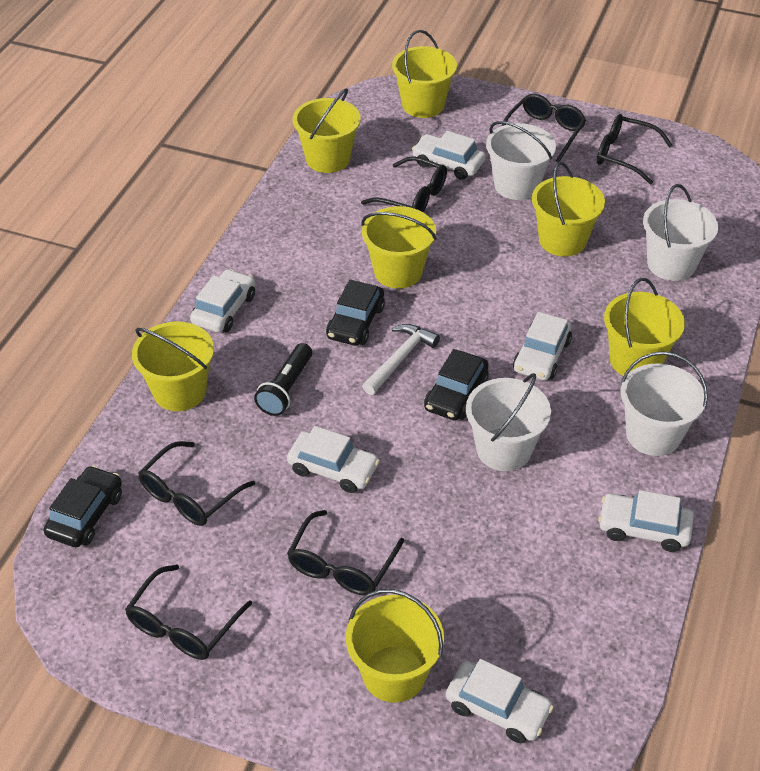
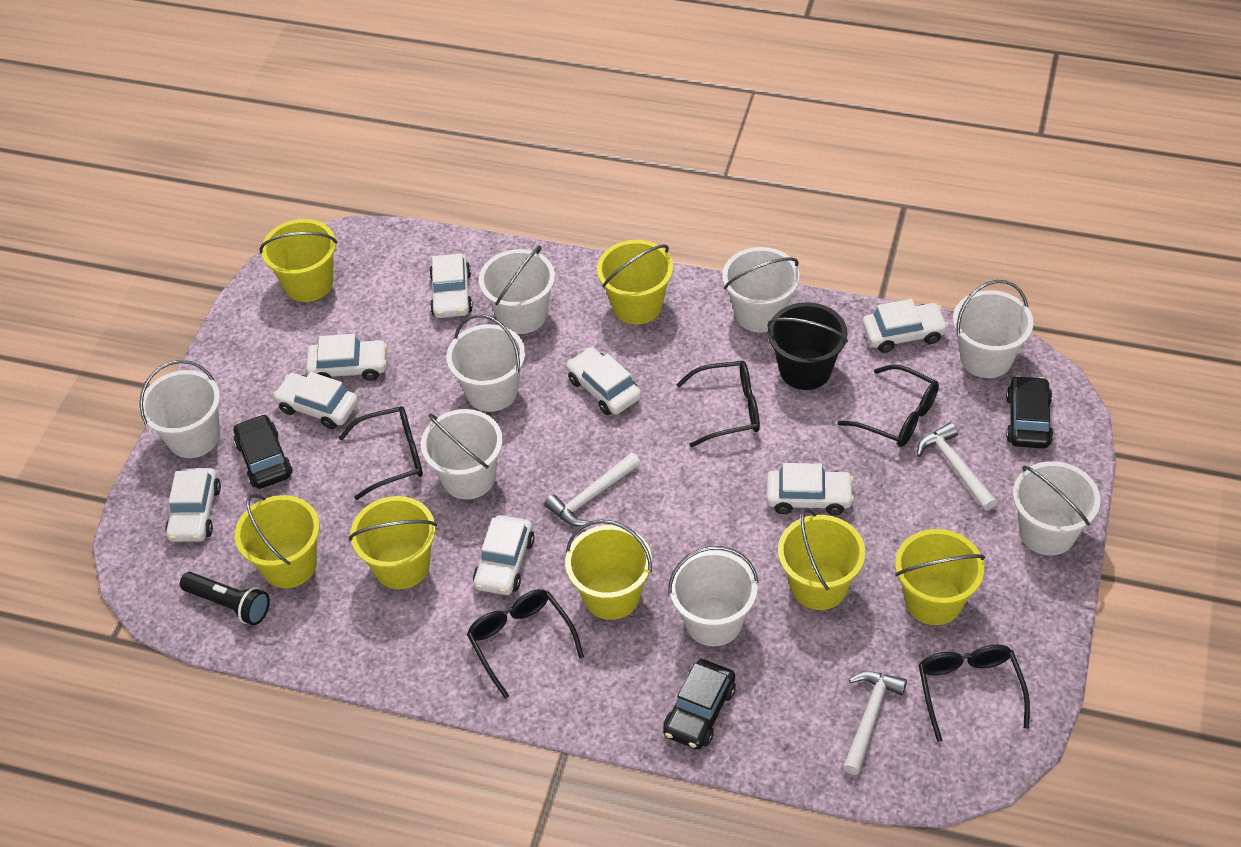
black bucket: 0 -> 1
black glasses: 6 -> 5
white bucket: 4 -> 8
white car: 6 -> 8
white hammer: 1 -> 3

